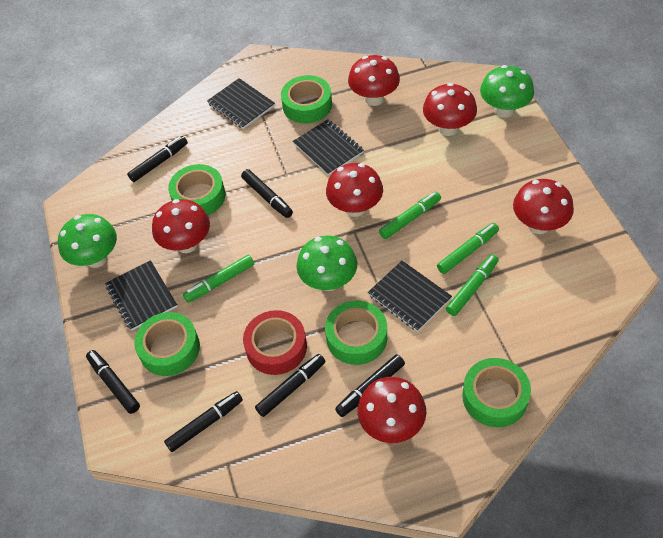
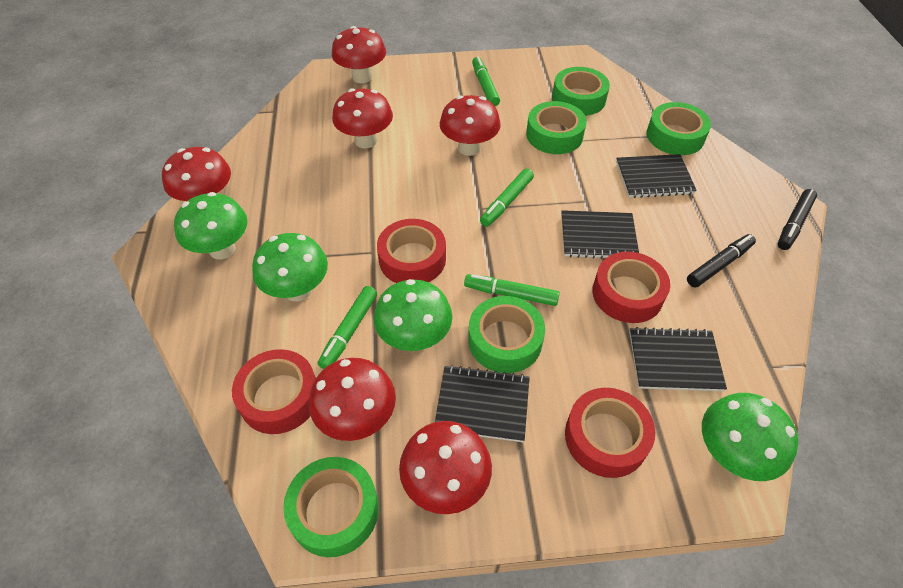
black marker: 6 -> 2
green mushroom: 3 -> 4
red tape: 1 -> 4

